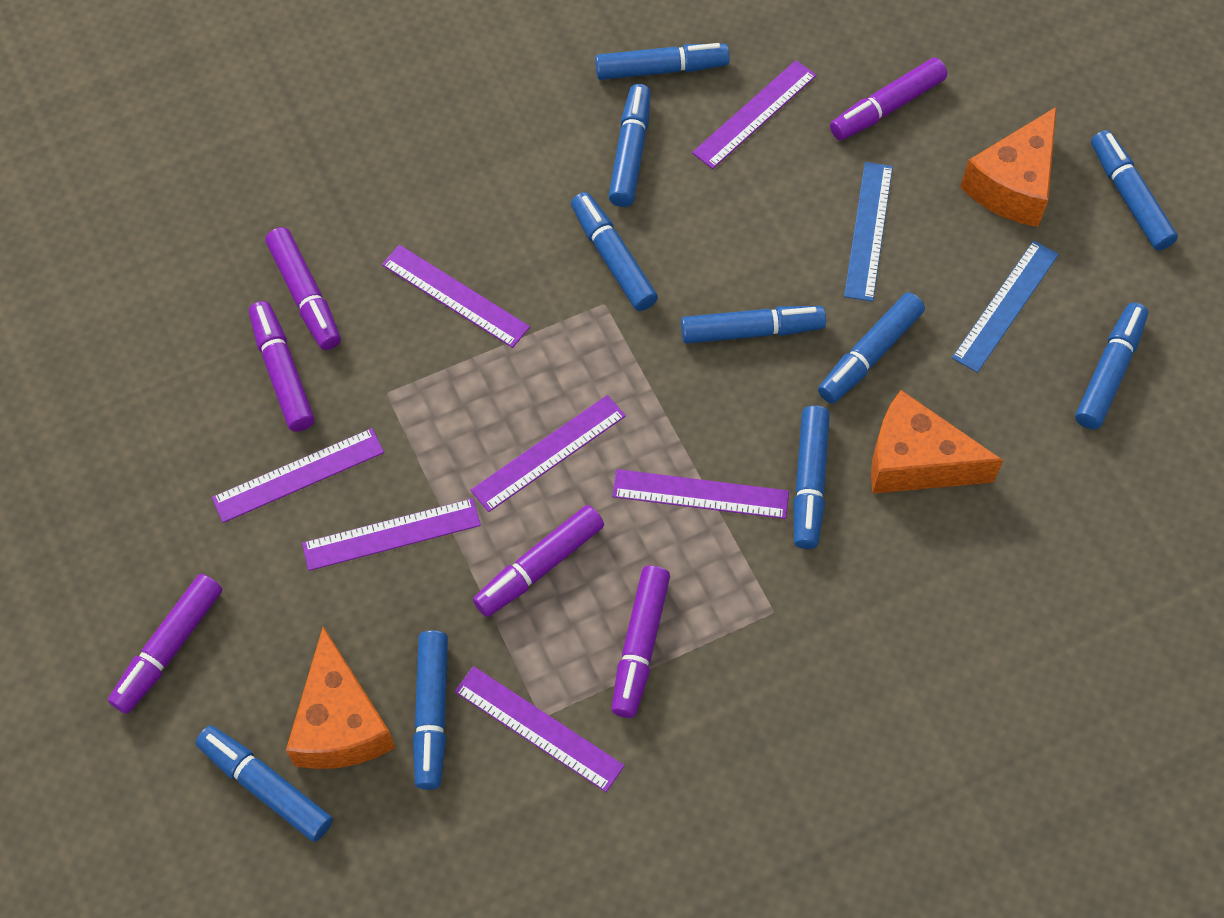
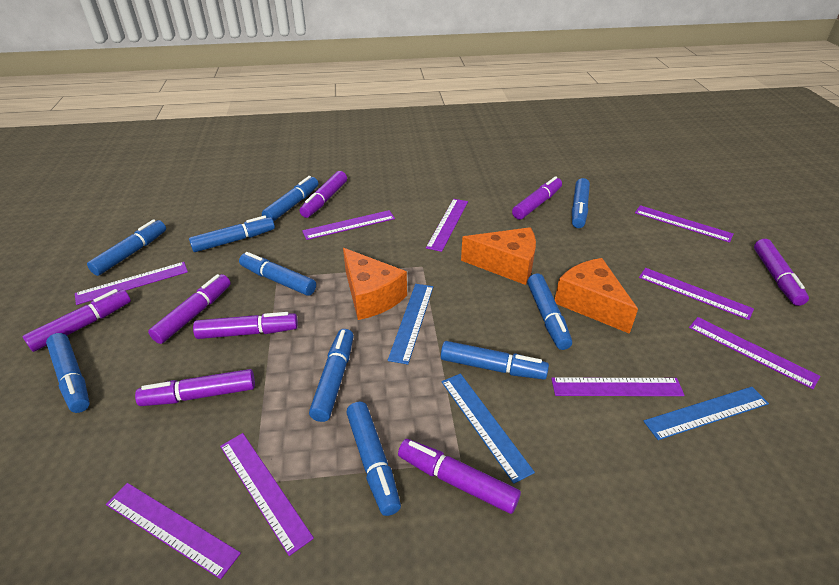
blue ruler: 2 -> 3
purple marker: 6 -> 8
purple ruler: 7 -> 9

